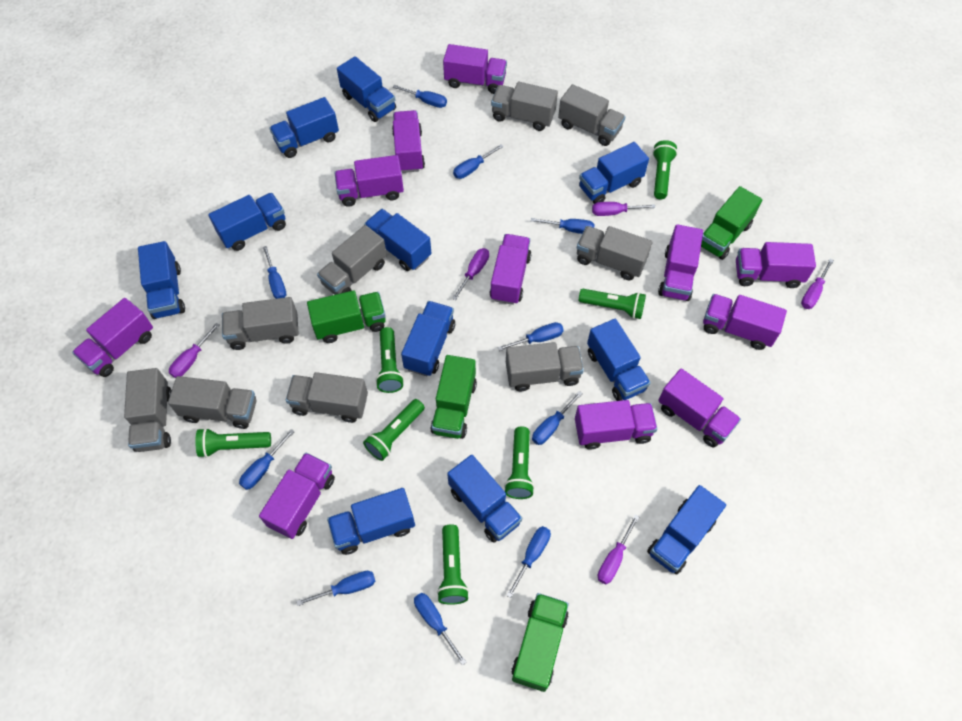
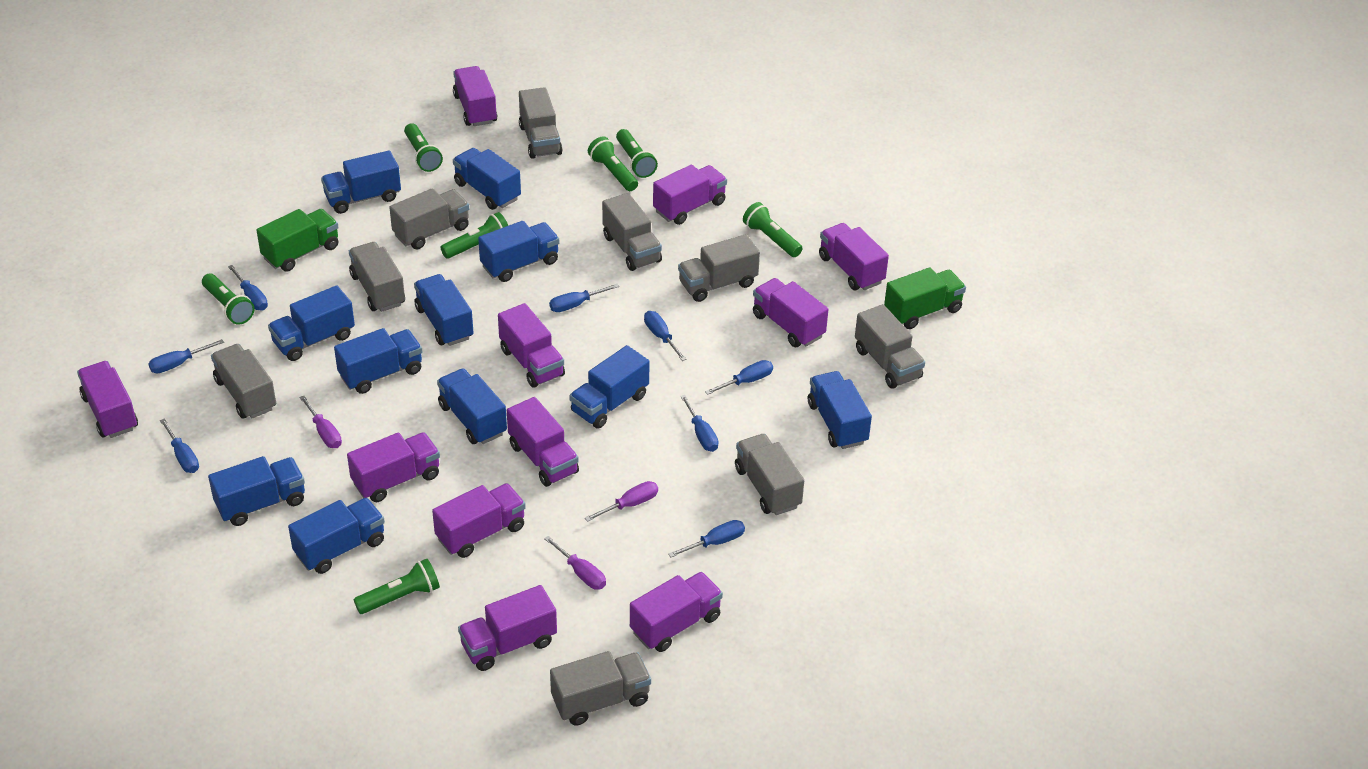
blue screwdriver: 10 -> 8
green truck: 4 -> 2
purple screwdriver: 5 -> 3

